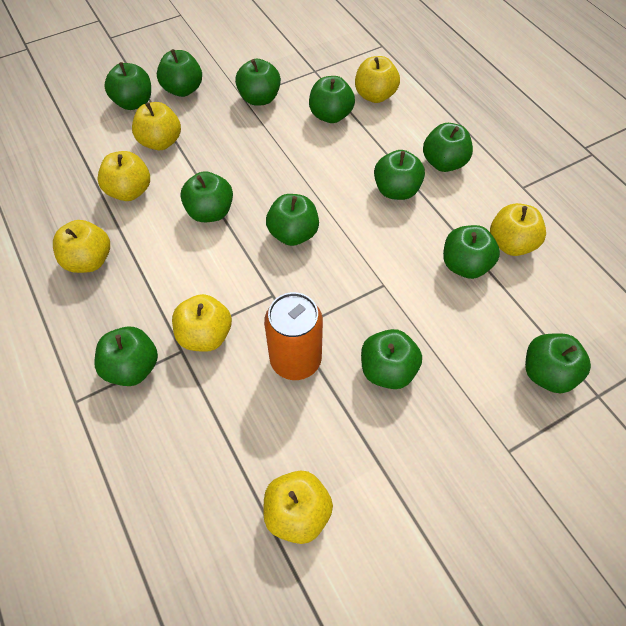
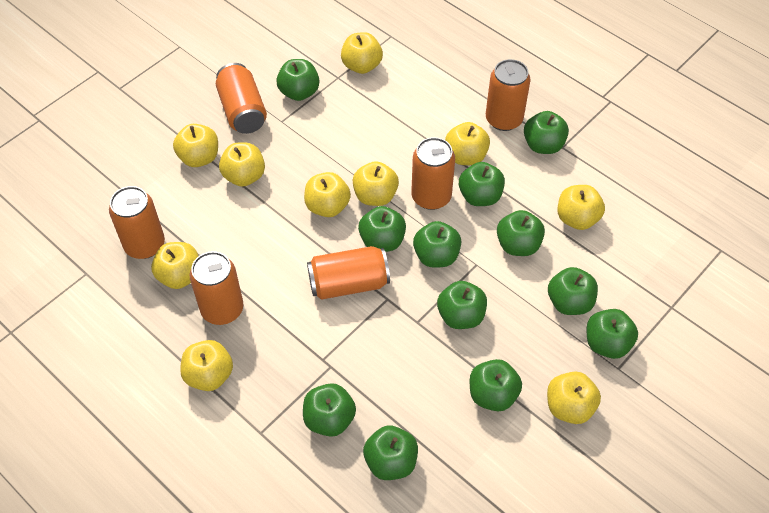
orange can: 1 -> 6
yellow apple: 7 -> 10

